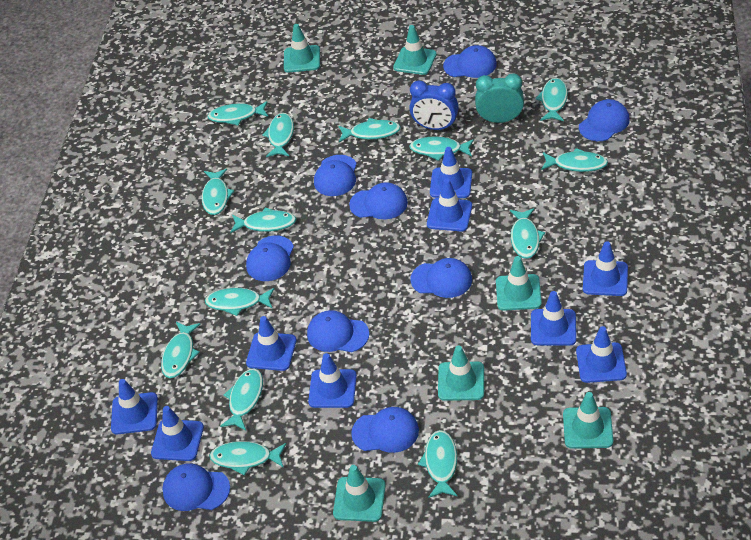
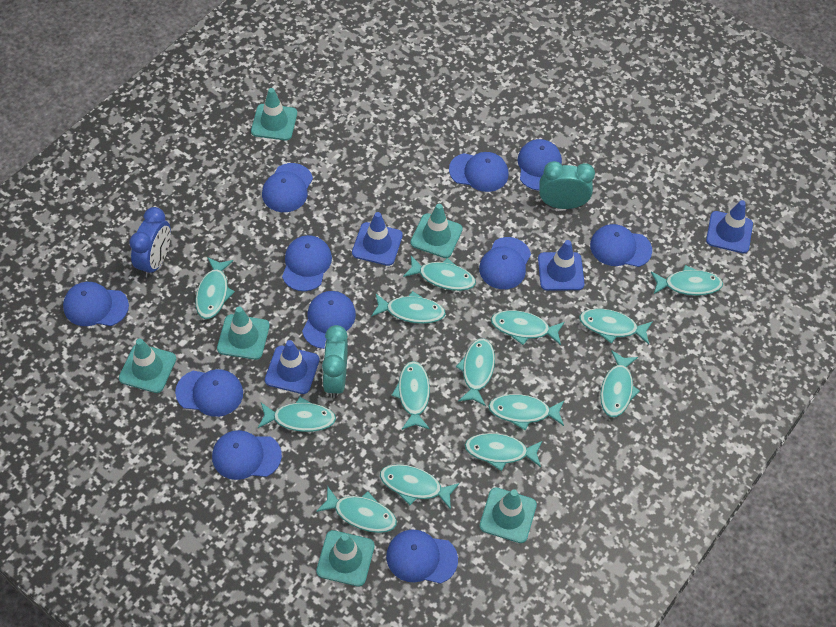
blue cap: 9 -> 11
blue traffic cone: 9 -> 4
turquoise clock: 1 -> 2

